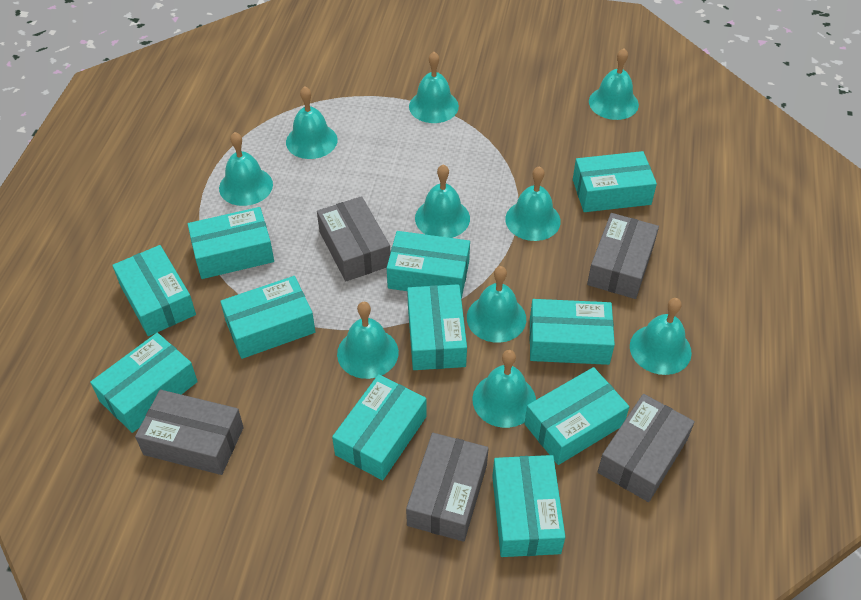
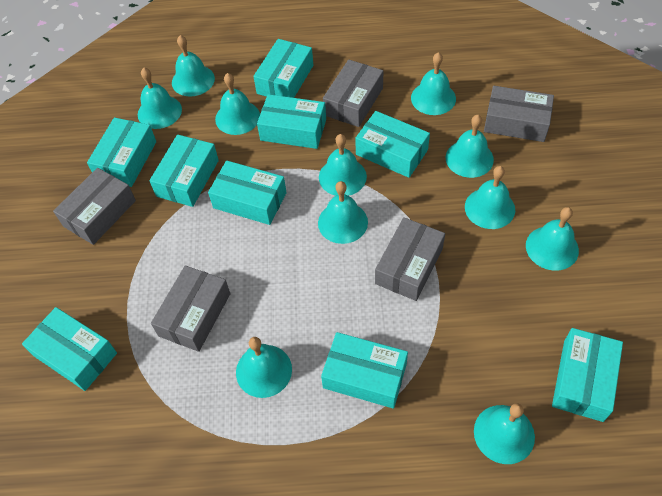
turquoise bell: 10 -> 11
turquoise box: 11 -> 9

